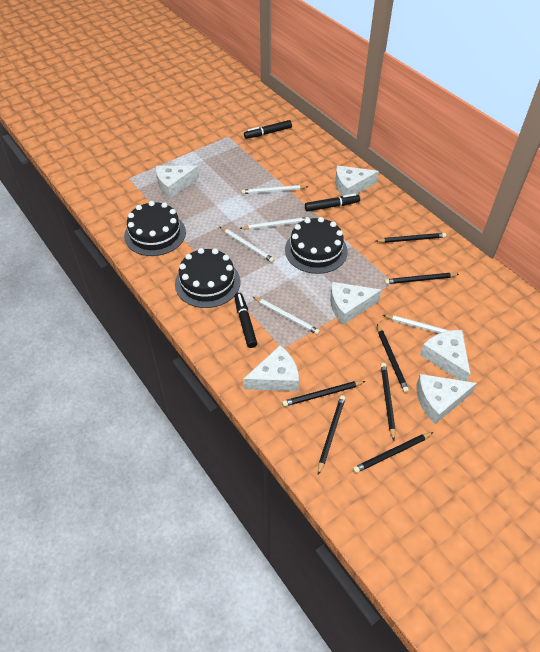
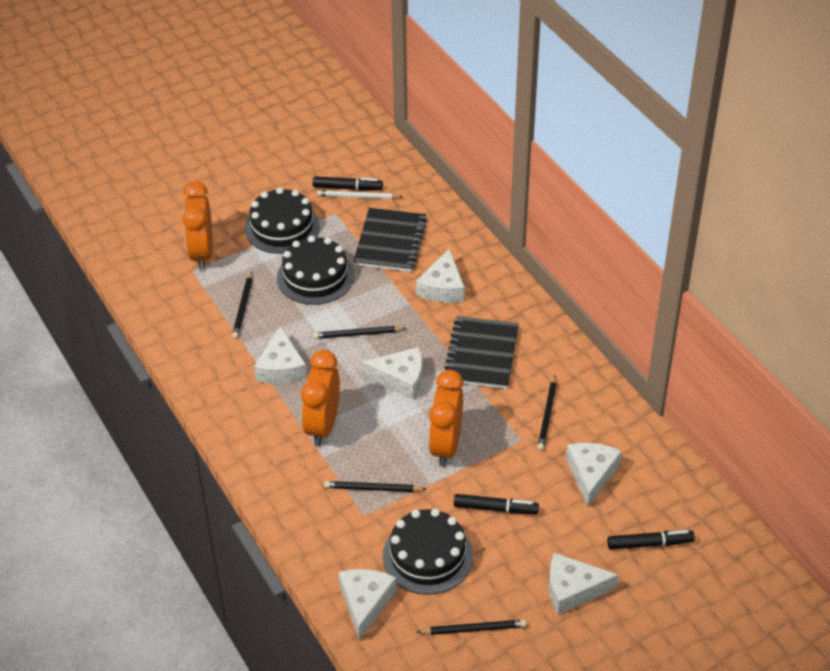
black notebook: 0 -> 2
black pencil: 7 -> 5
orange clock: 0 -> 3
white pencil: 5 -> 1

